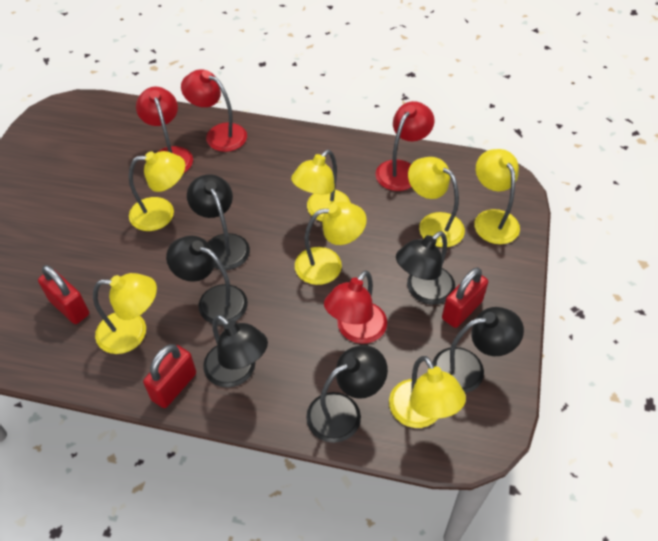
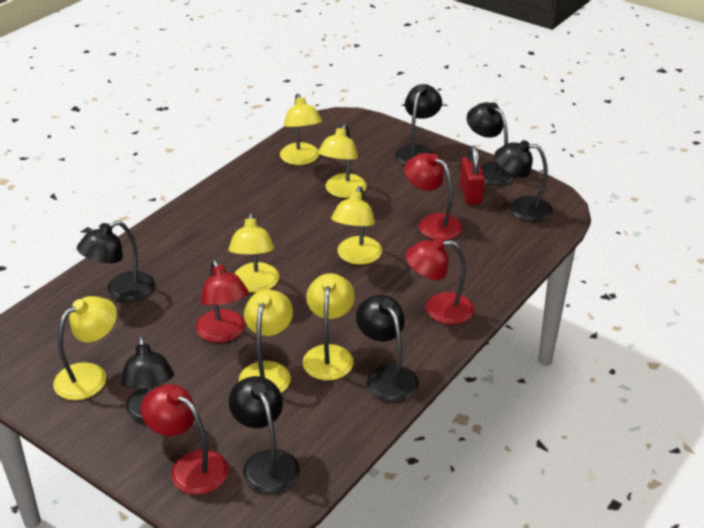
black lamp: 6 -> 7
red padlock: 3 -> 1

